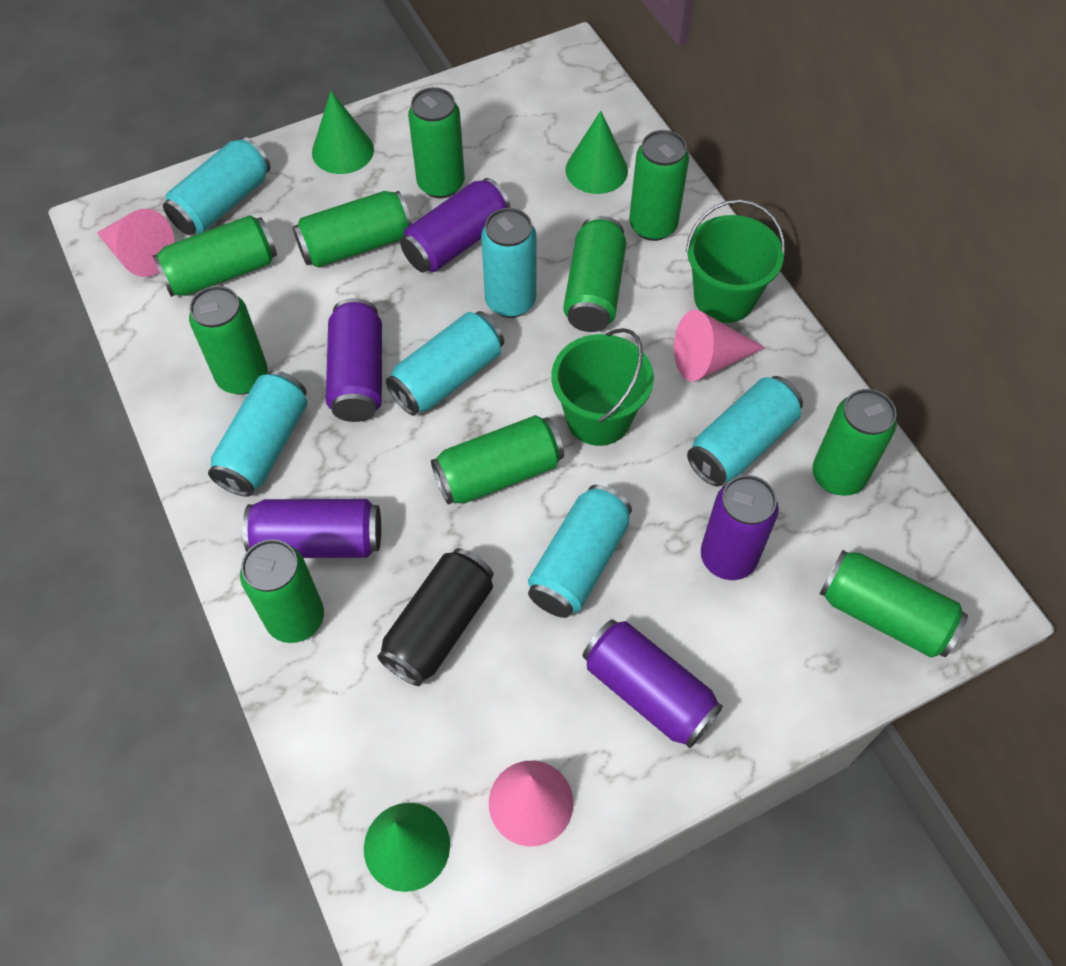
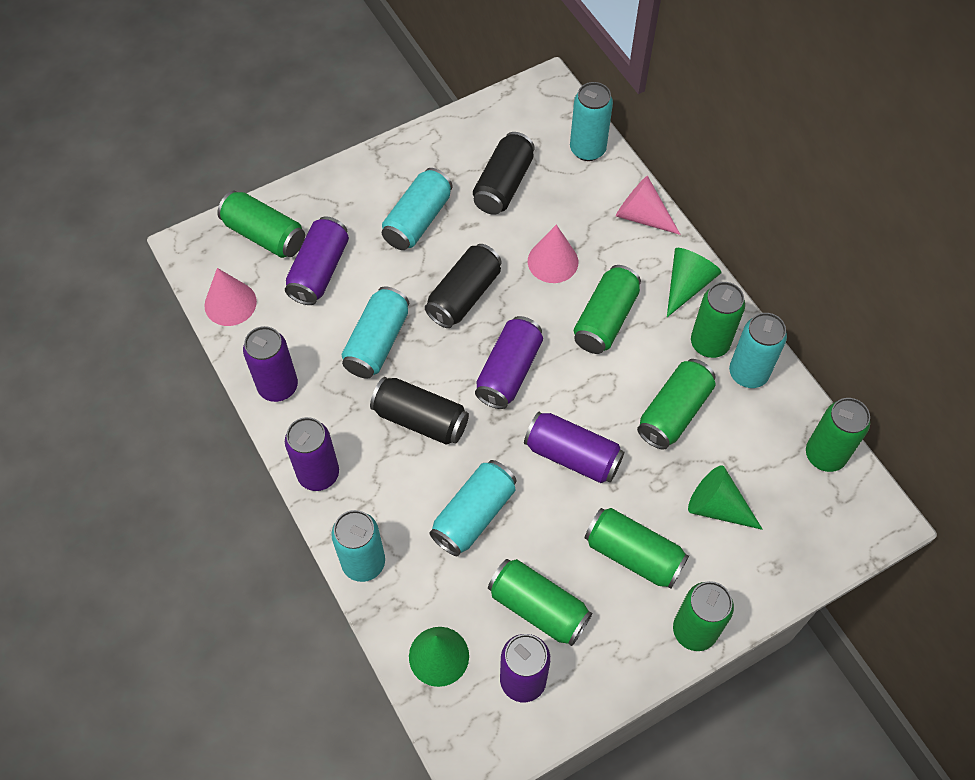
black can: 1 -> 3
green bucket: 2 -> 0
green can: 10 -> 8
purple can: 5 -> 6

